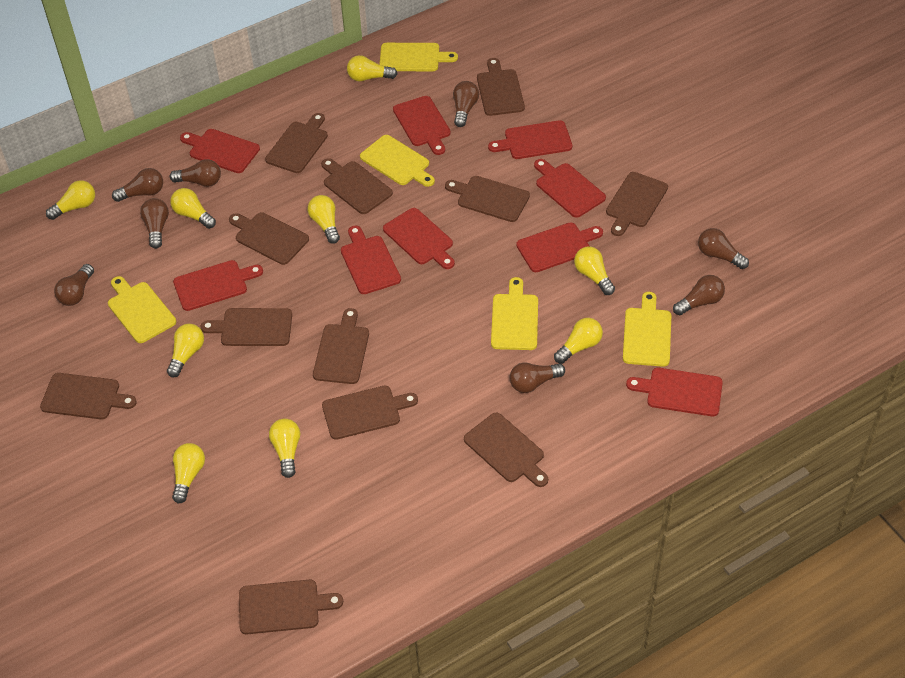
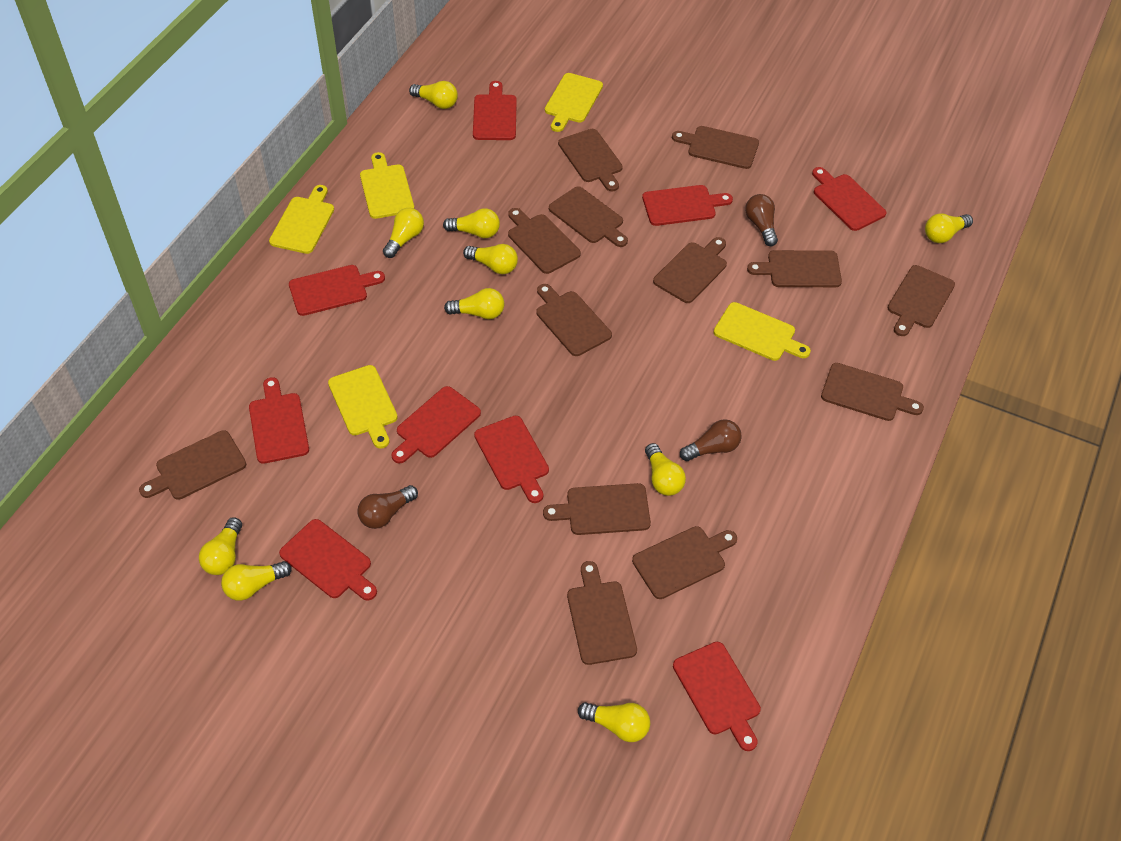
brown cutting board: 12 -> 13
brown light bulb: 8 -> 3
yellow light bulb: 9 -> 10

